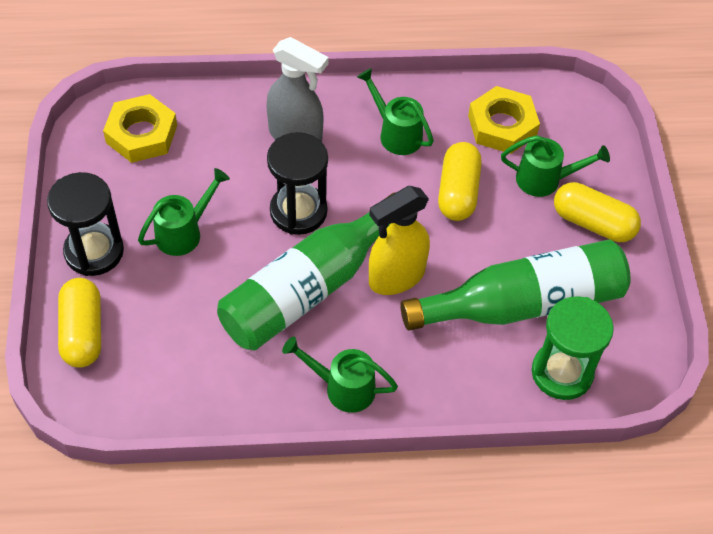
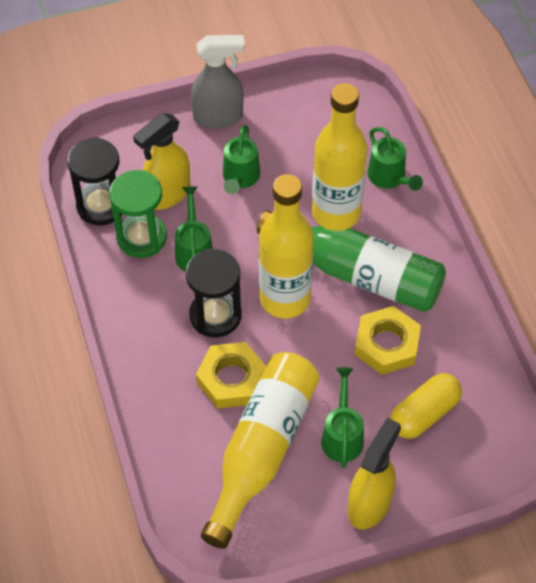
green bottle: 2 -> 1
yellow bottle: 0 -> 3
yellow capsule: 3 -> 1
yellow spray bottle: 1 -> 2

